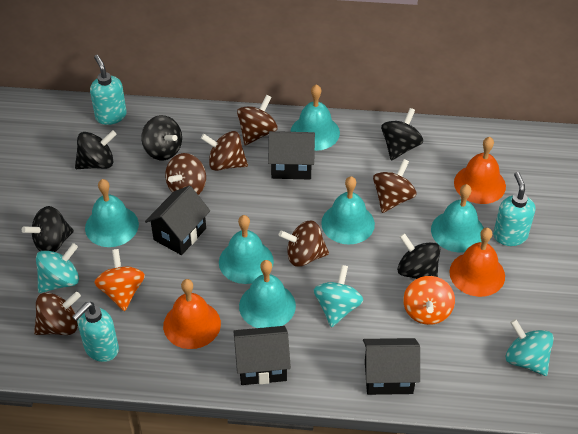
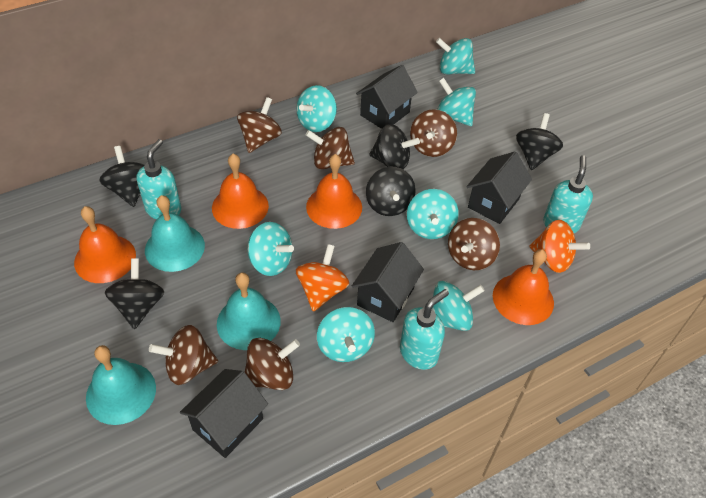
orange bell: 3 -> 4
turquoise bell: 6 -> 3
turquoise spinning top: 3 -> 7

